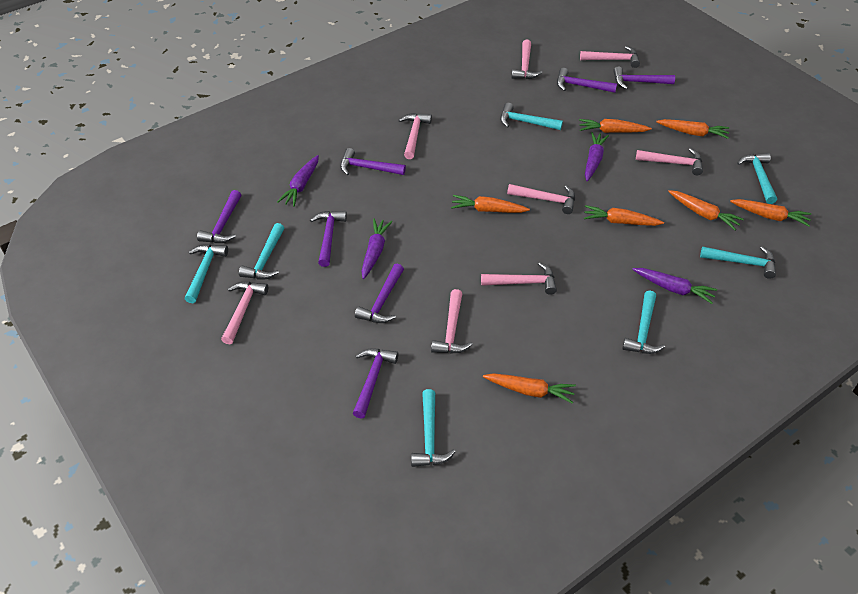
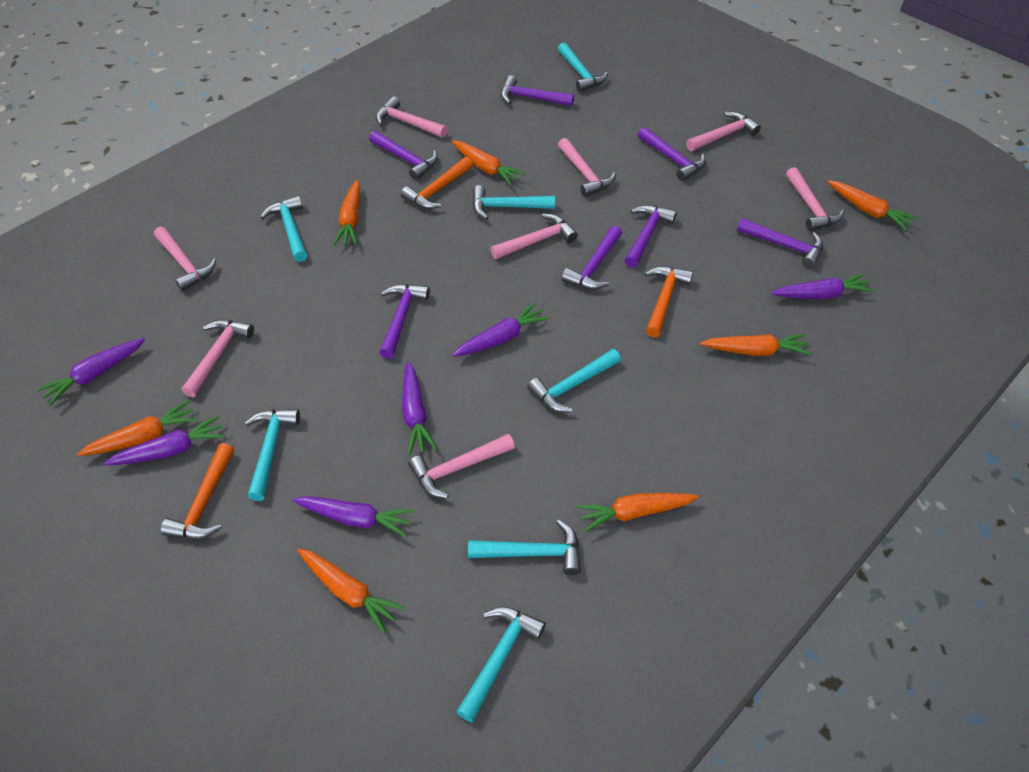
orange hammer: 0 -> 3
purple carrot: 4 -> 6

